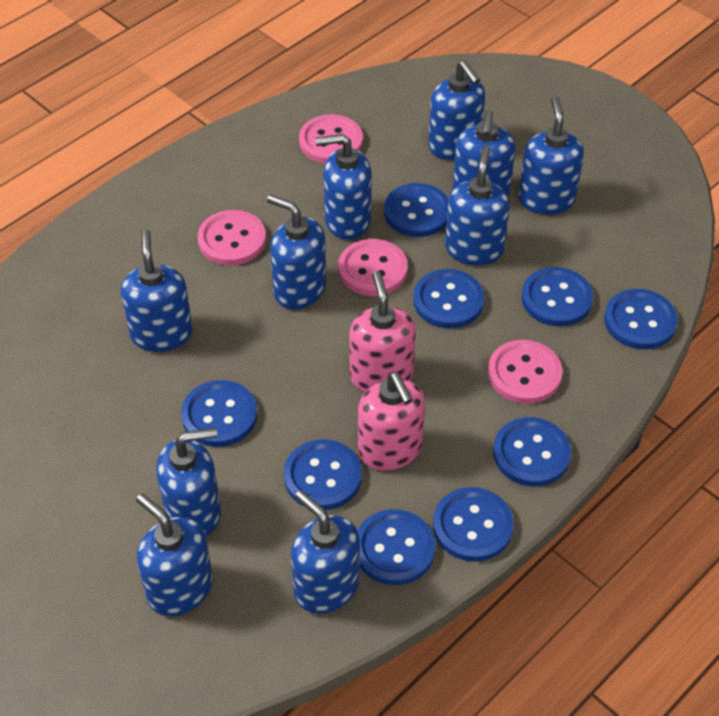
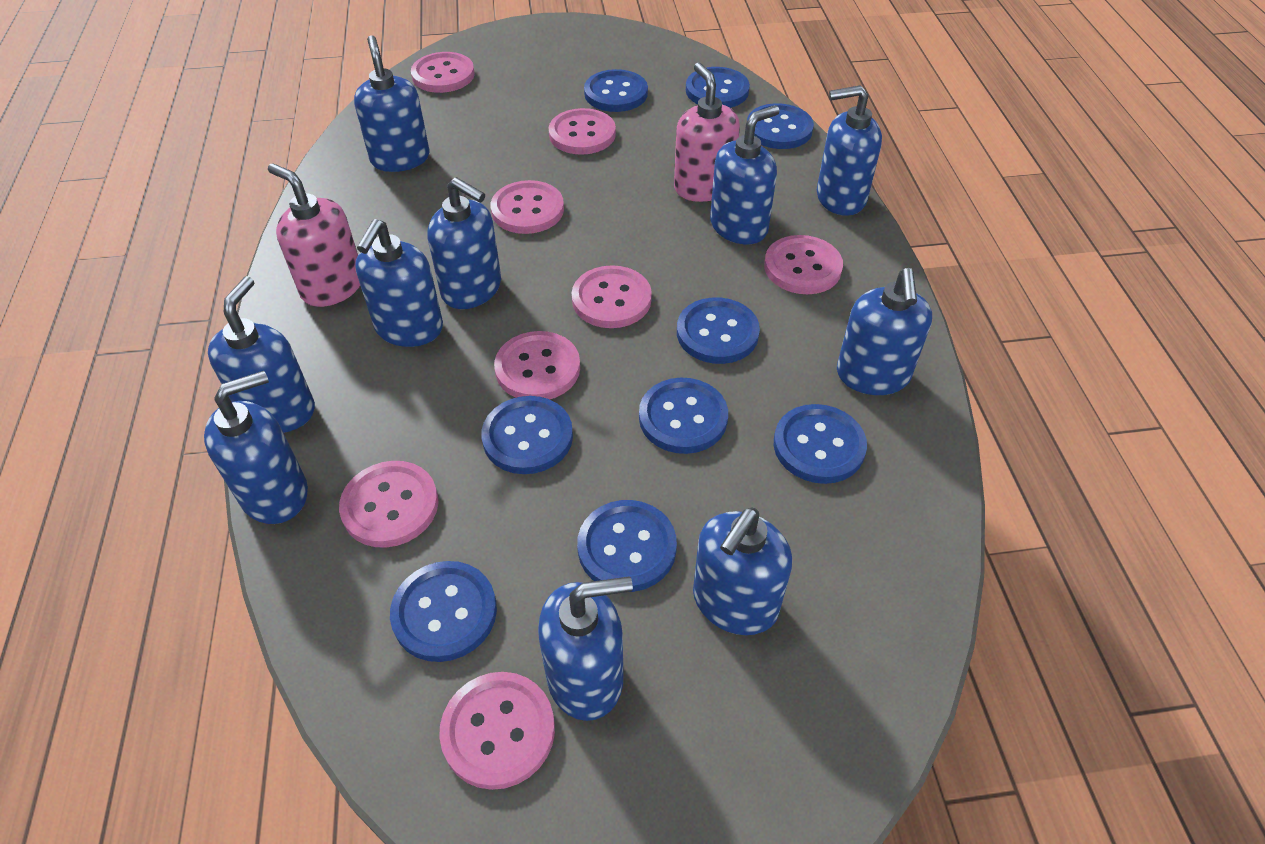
pink button: 4 -> 8

